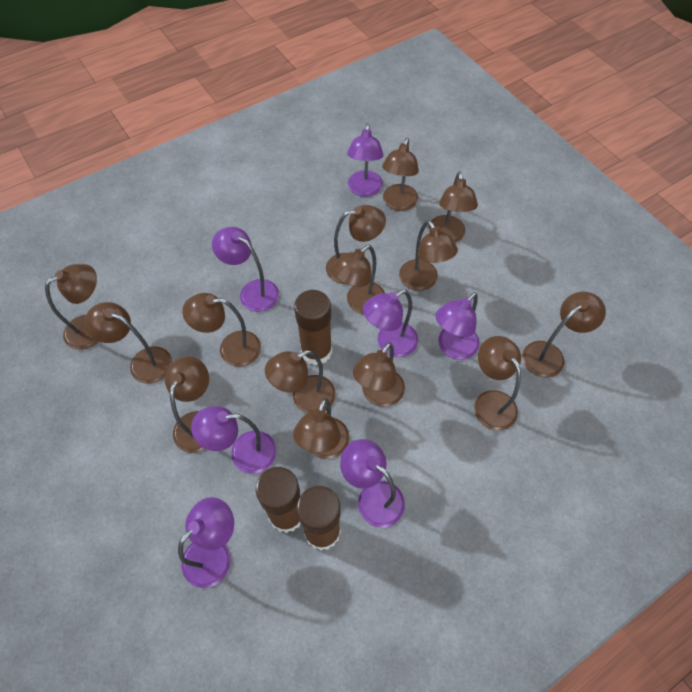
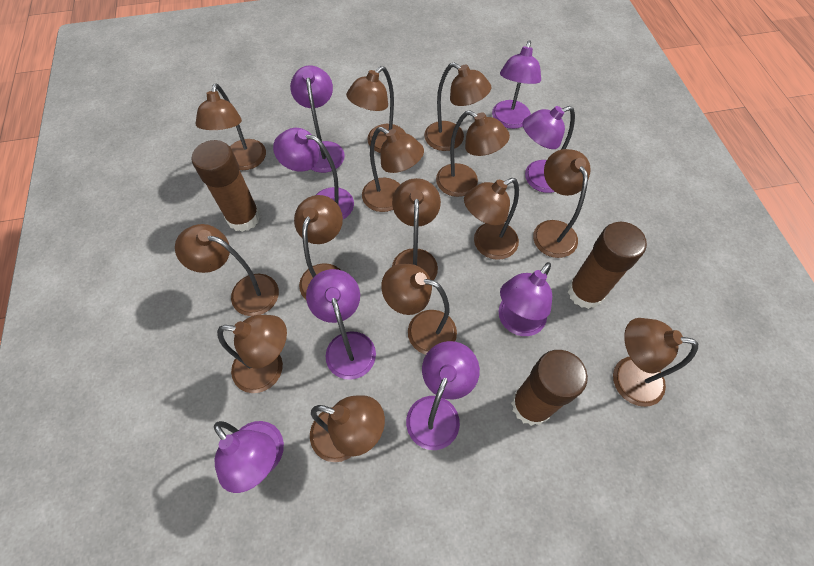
purple lamp: 7 -> 8

